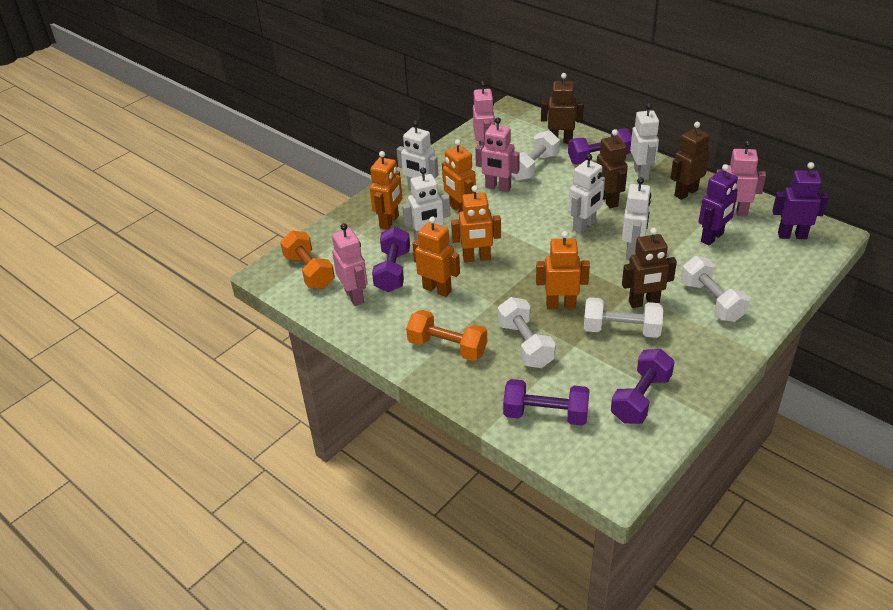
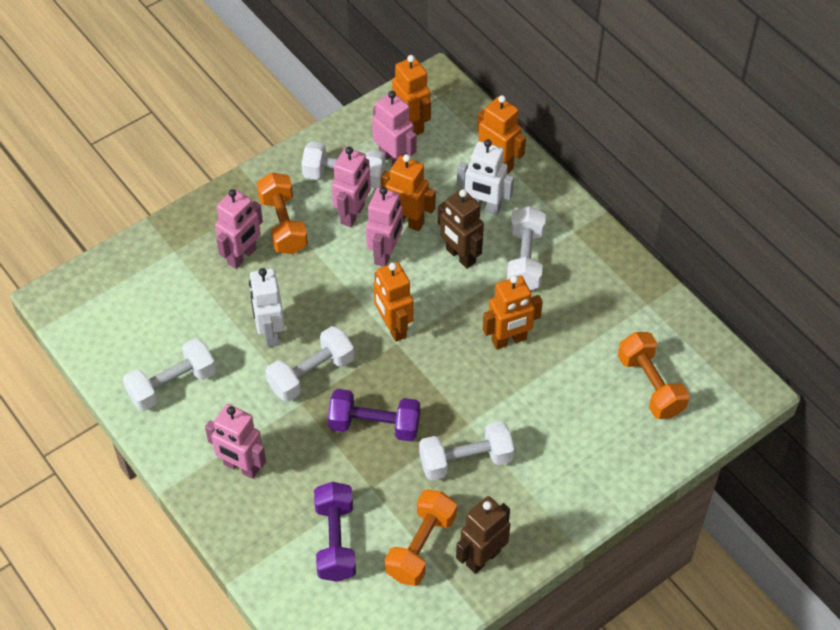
brown robot: 4 -> 2
orange dumbbell: 2 -> 3
pink robot: 4 -> 5
purple dumbbell: 4 -> 2
purple robot: 2 -> 0
white dumbbell: 4 -> 5
white robot: 5 -> 2

